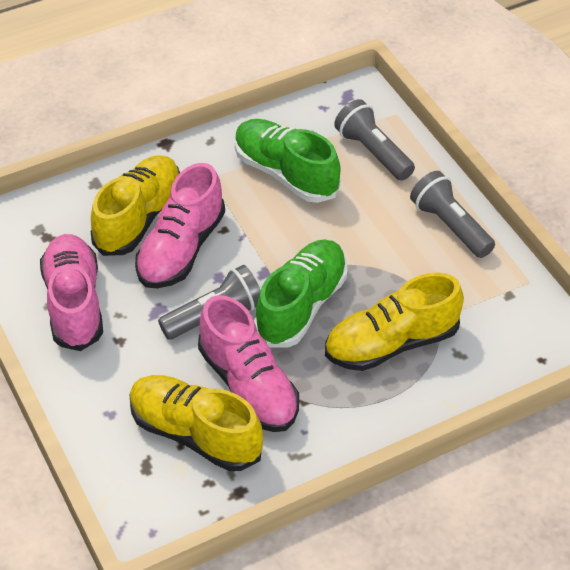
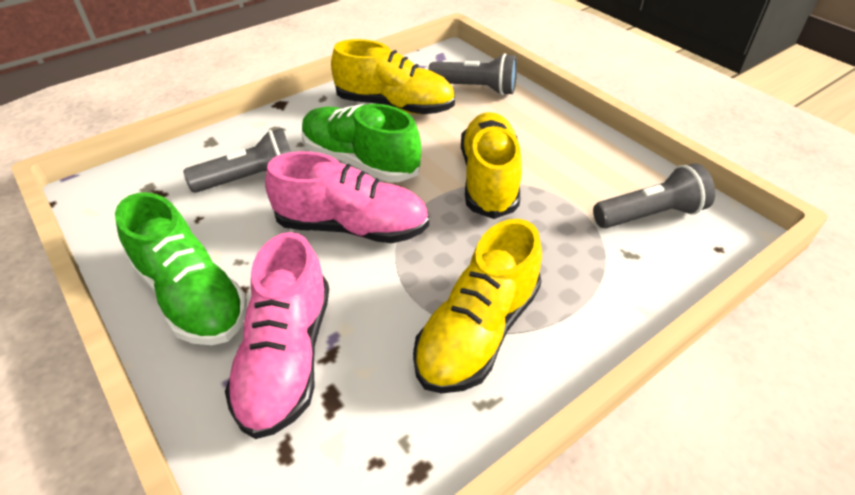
pink shoe: 3 -> 2

